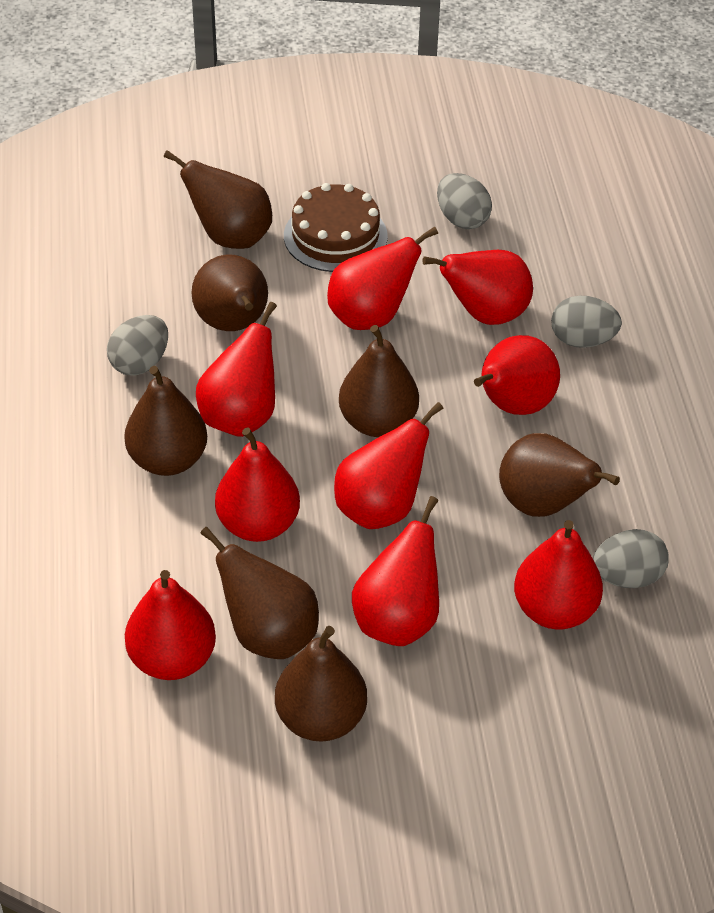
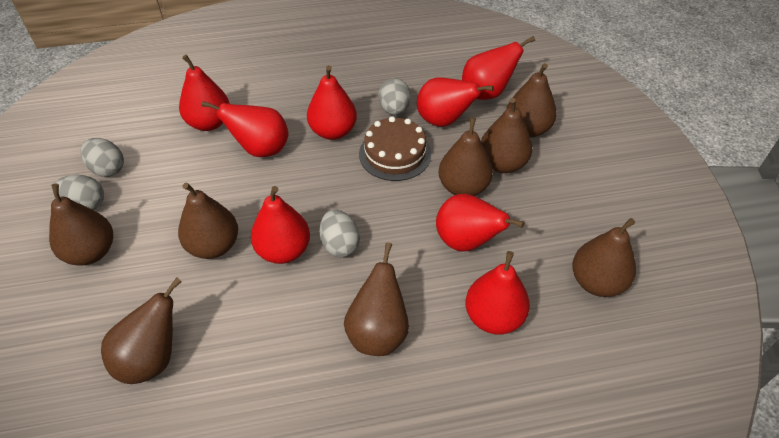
brown pear: 7 -> 8
red pear: 9 -> 8

